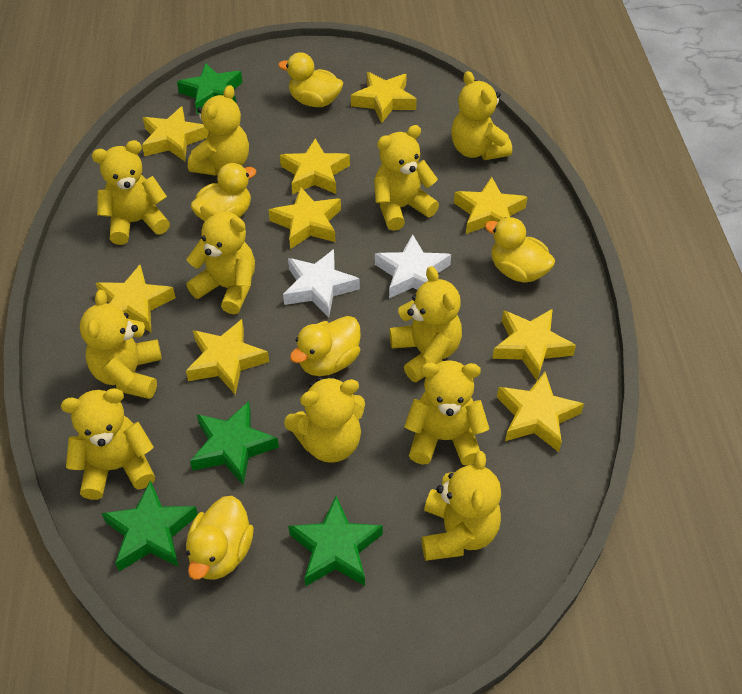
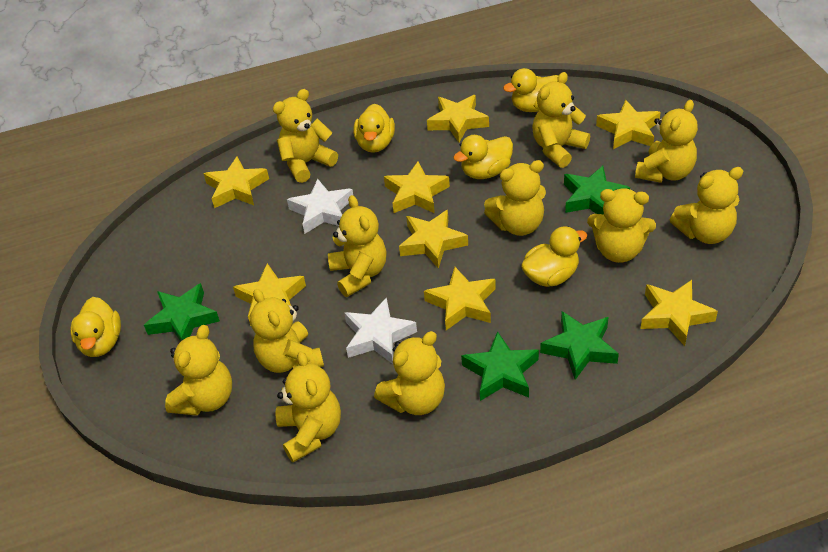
yellow star: 9 -> 8

